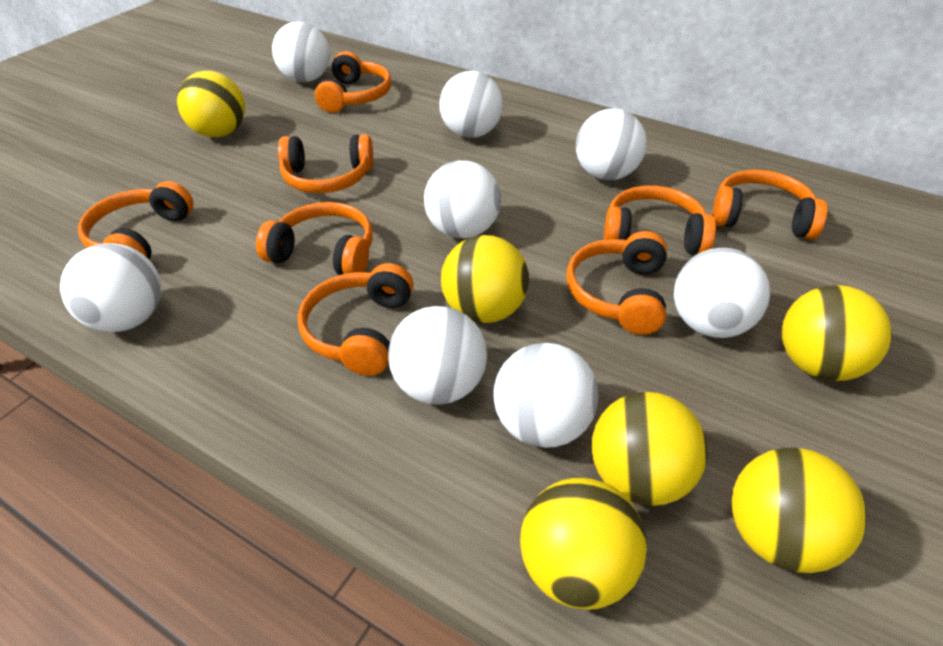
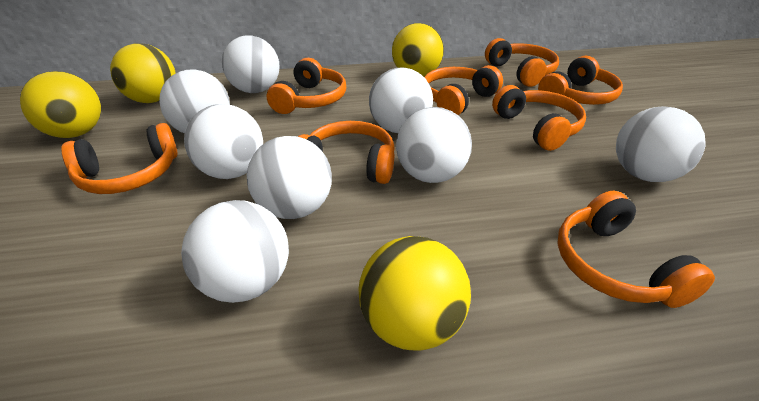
yellow ball: 6 -> 4

